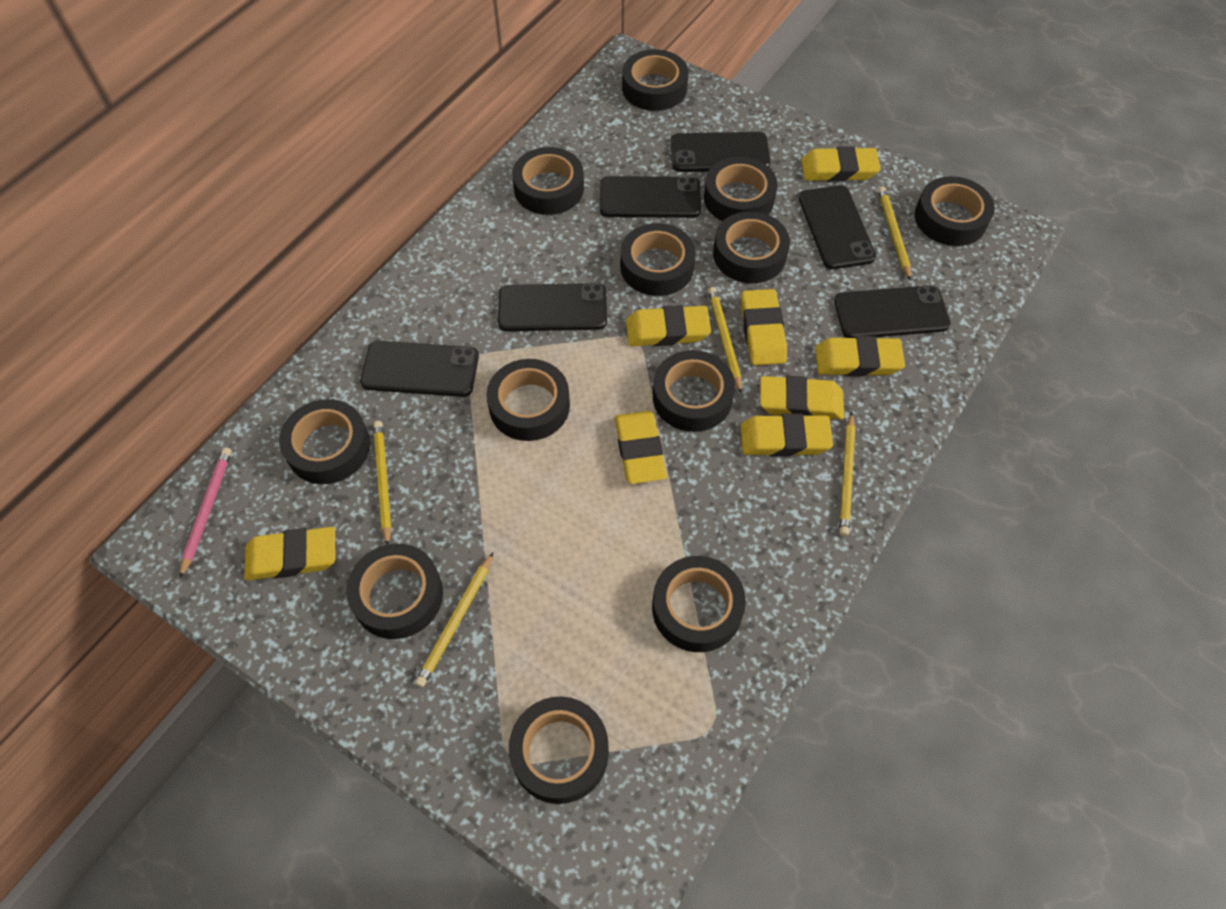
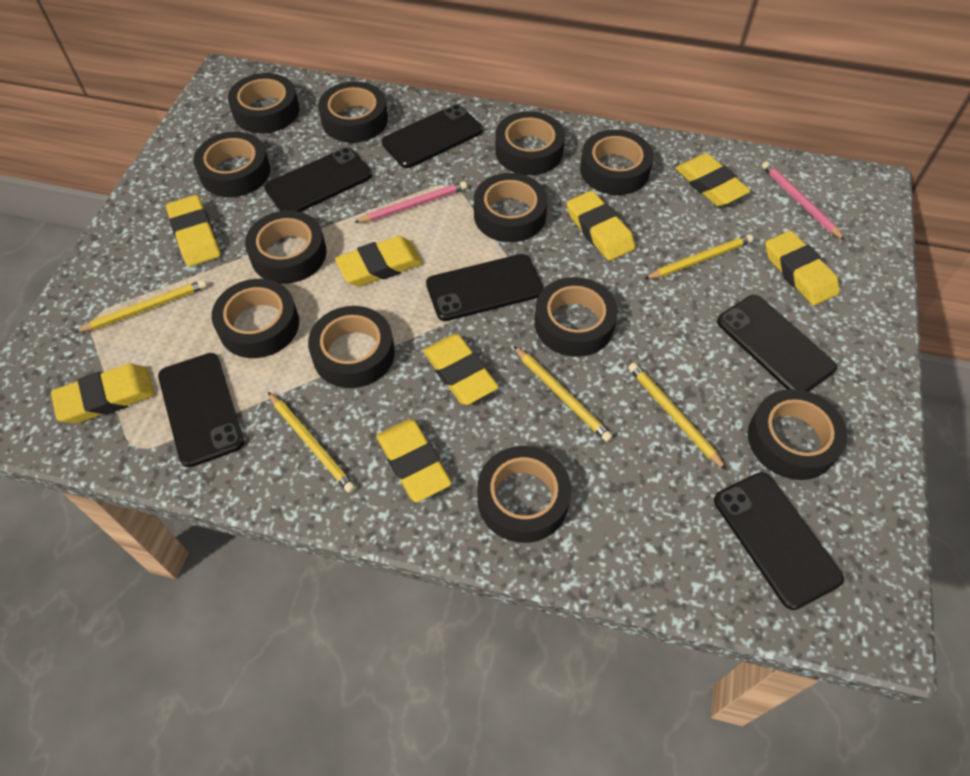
pink pencil: 1 -> 2

